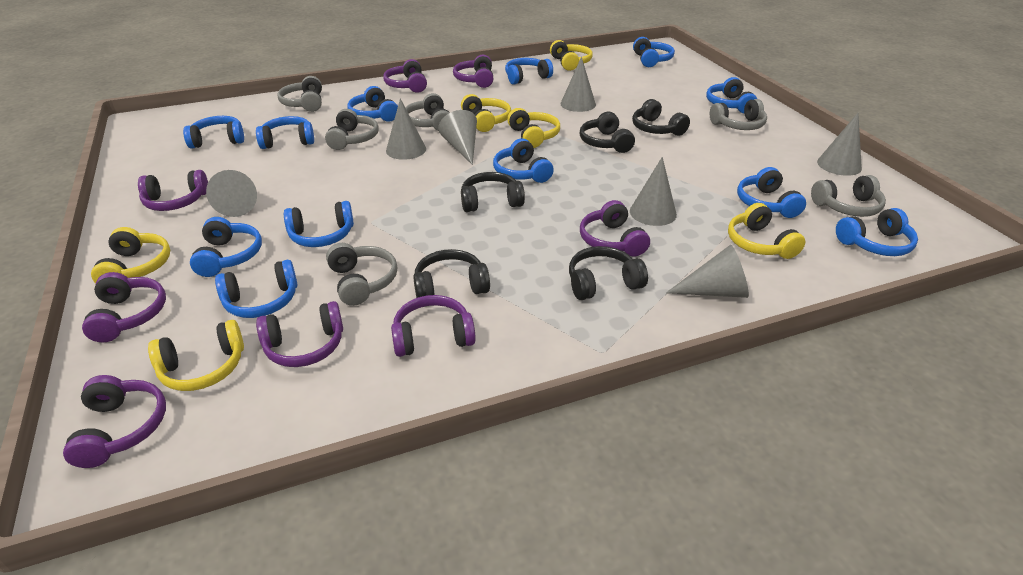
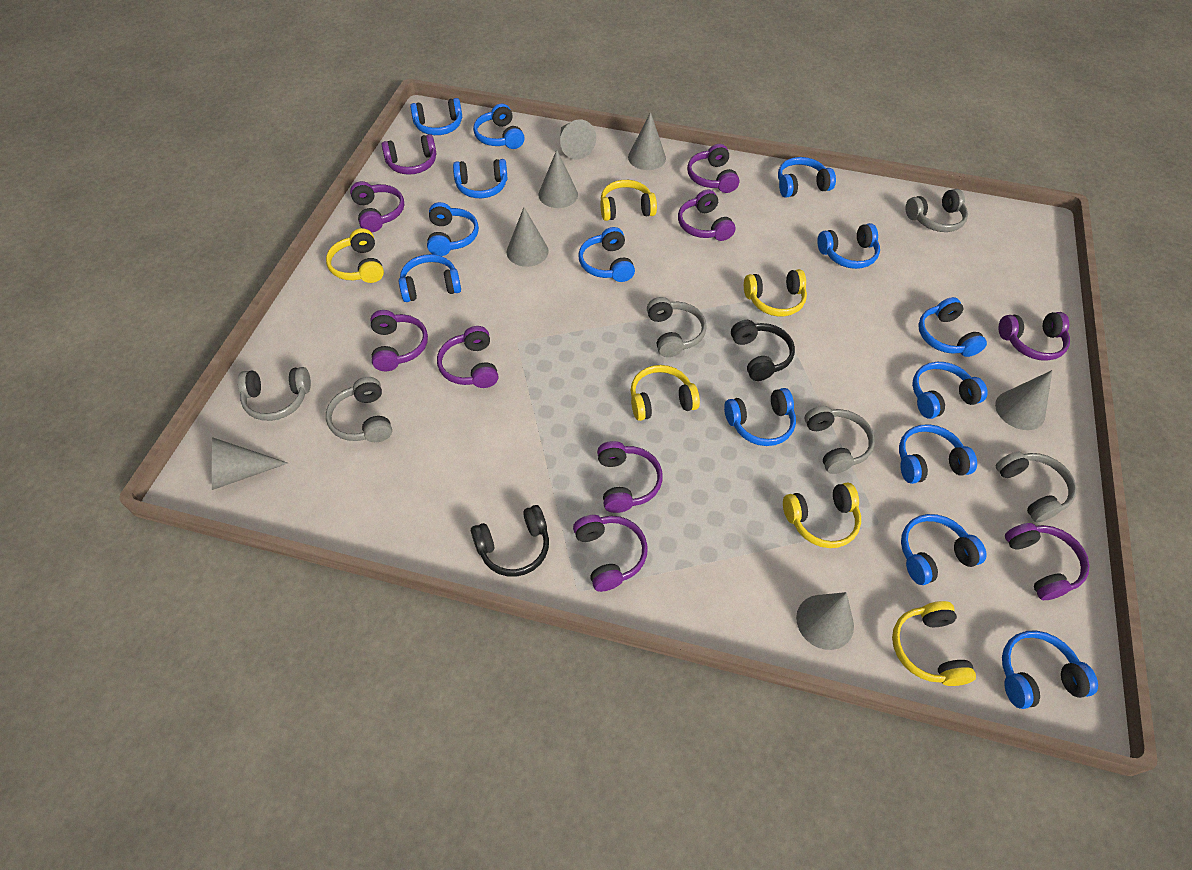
black headphones: 5 -> 2
blue headphones: 12 -> 14
purple headphones: 8 -> 10

